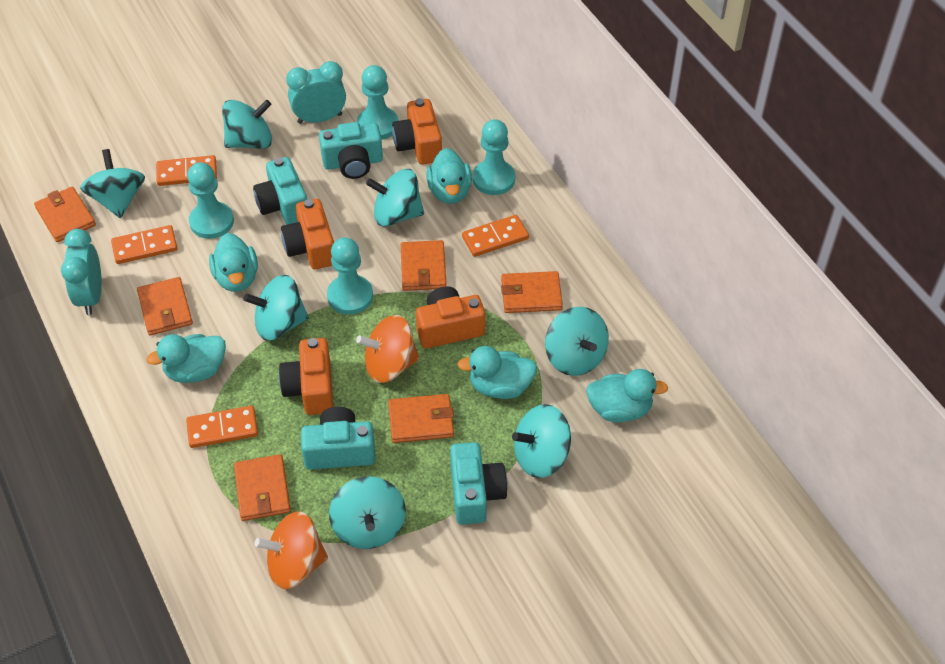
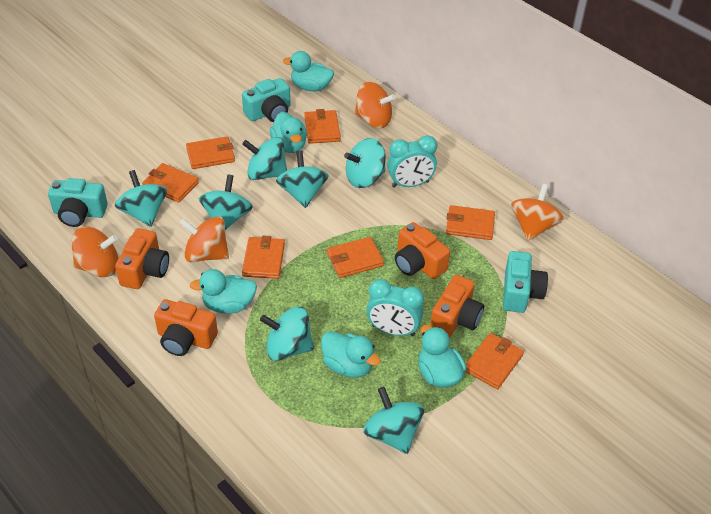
orange domino: 4 -> 0
orange spinning top: 2 -> 4
orange wallet: 6 -> 7
turquoise camera: 4 -> 3
turquoise pawn: 4 -> 0

